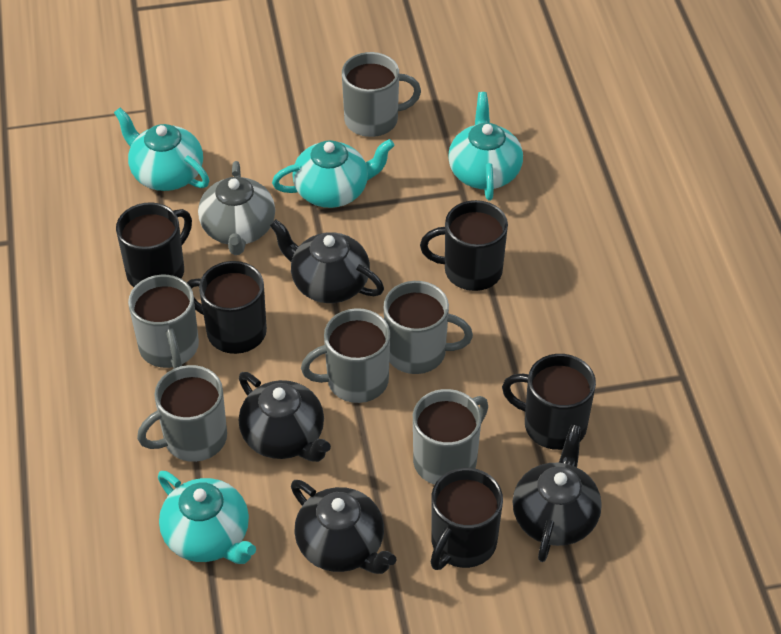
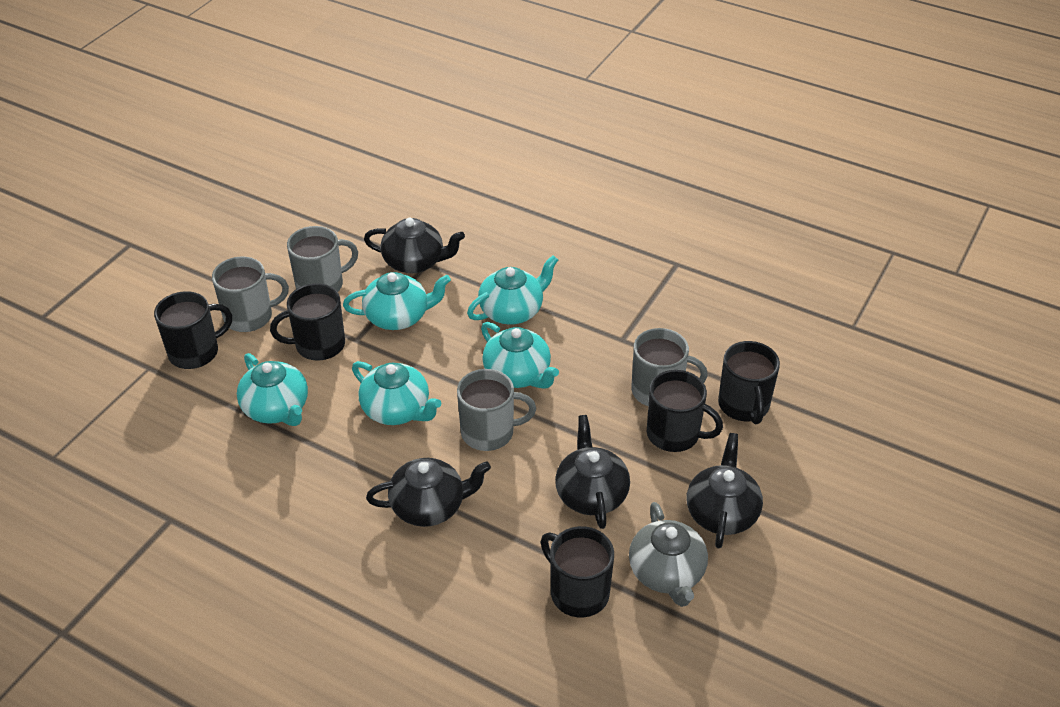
grey mug: 6 -> 4
turquoise teapot: 4 -> 5

